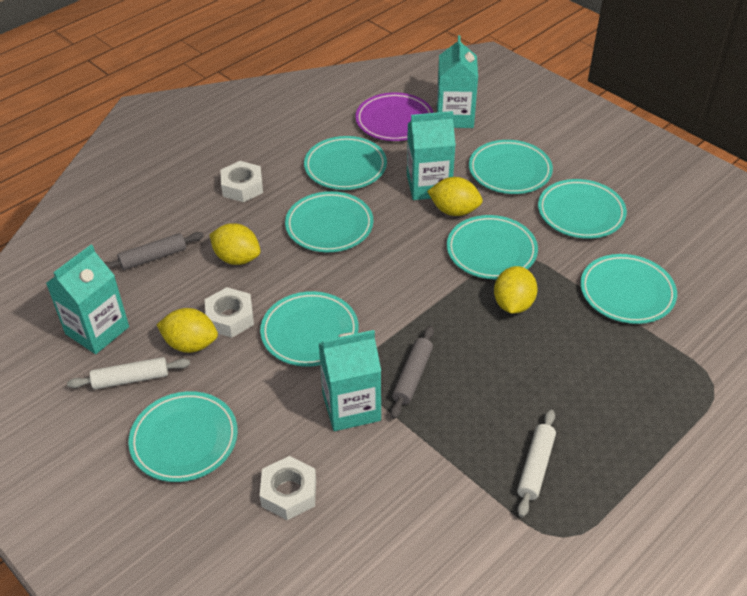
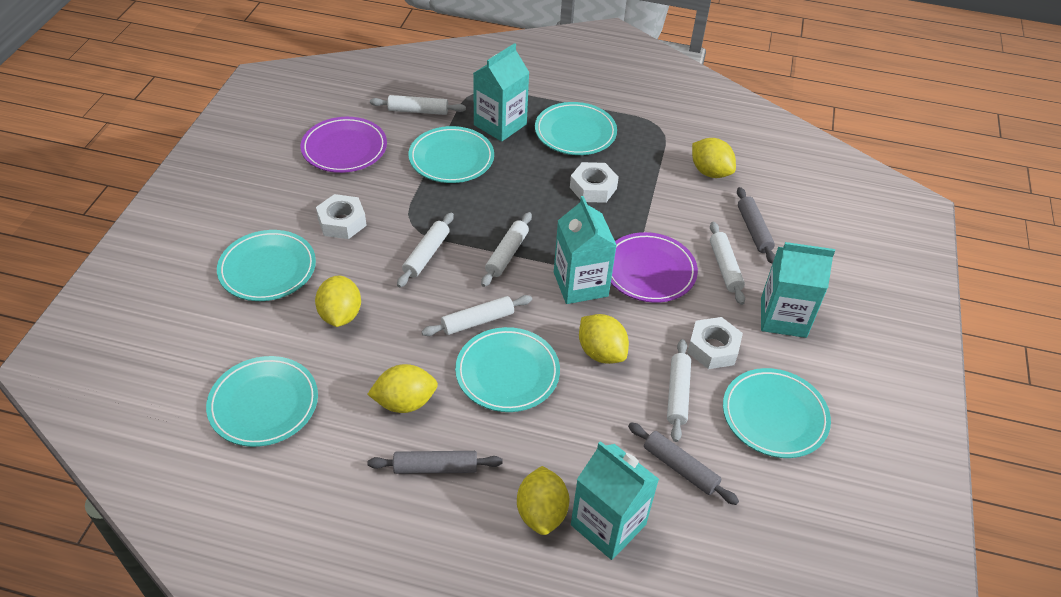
grey rolling pin: 2 -> 3
purple plate: 1 -> 2
turquoise plate: 8 -> 6
white rolling pin: 2 -> 6
yellow lemon: 4 -> 5

